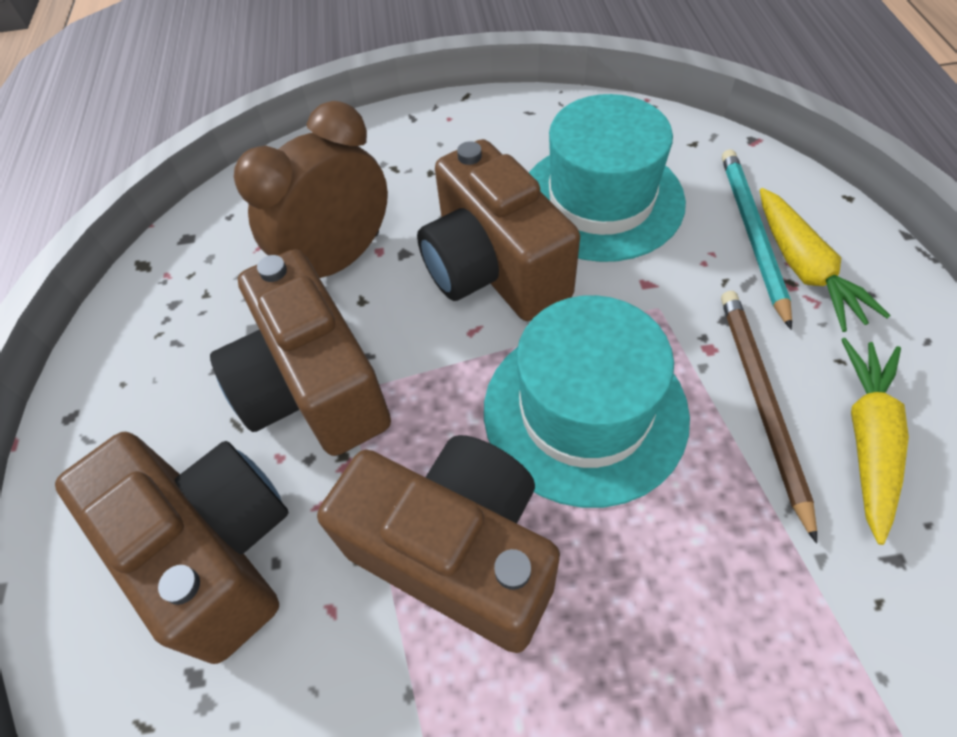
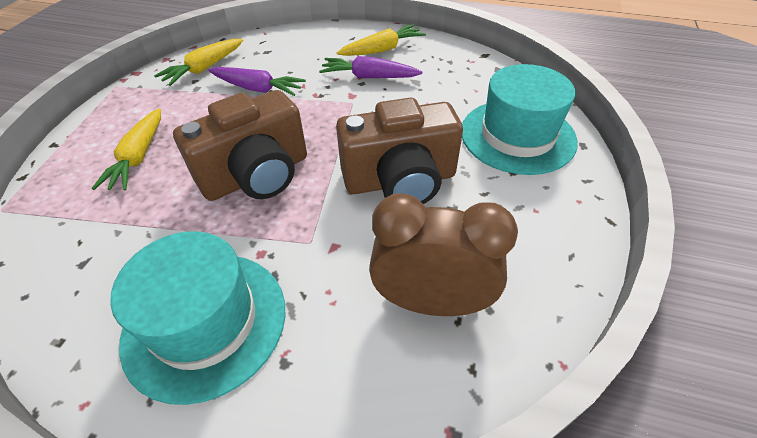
brown camera: 4 -> 2
brown pencil: 1 -> 0
purple carrot: 0 -> 2
turquoise pencil: 1 -> 0
yellow carrot: 2 -> 3

